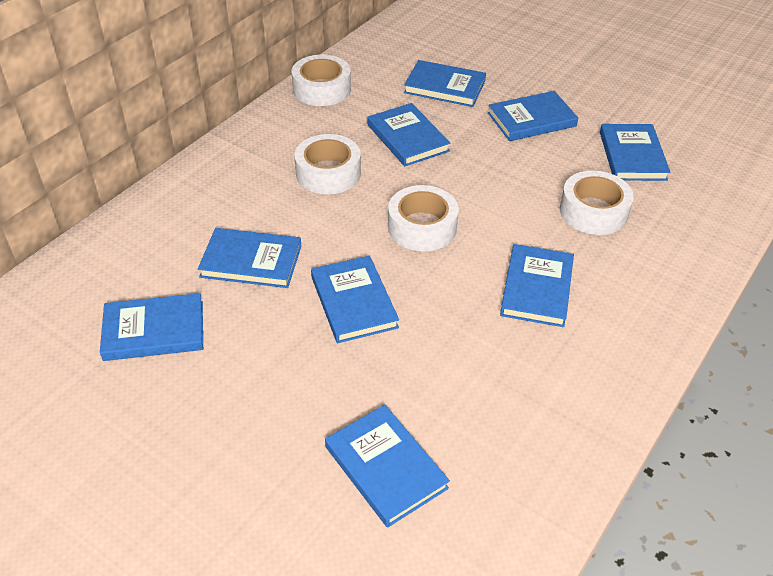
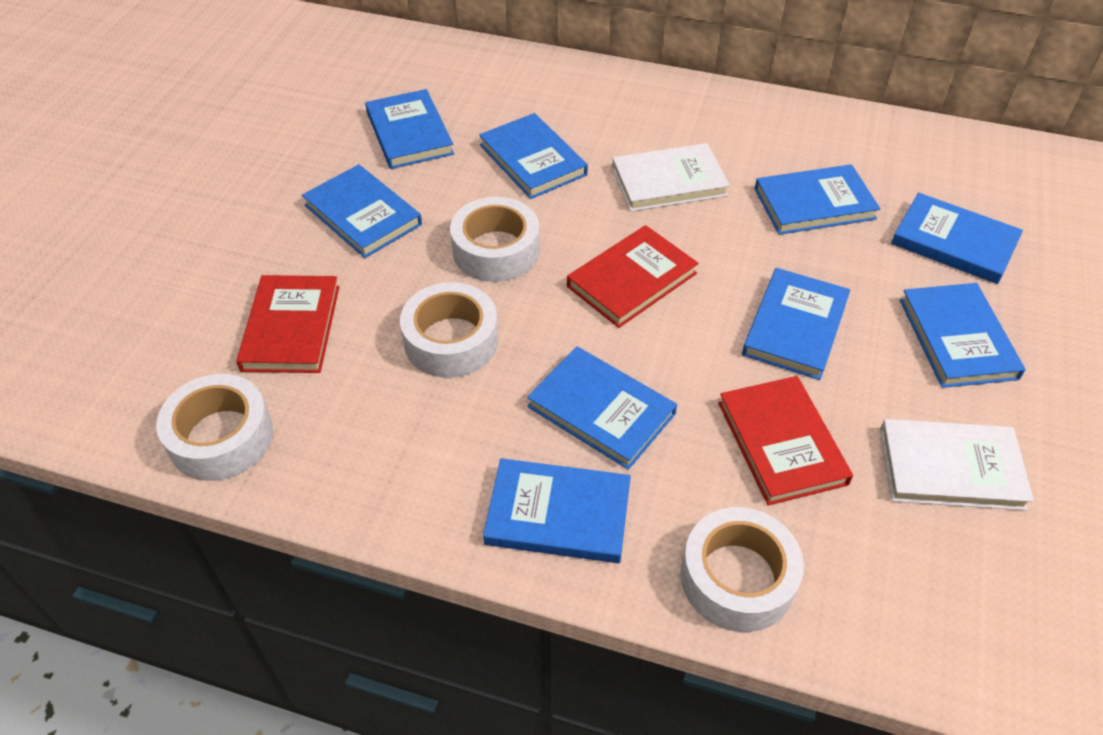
red book: 0 -> 3
white book: 0 -> 2

